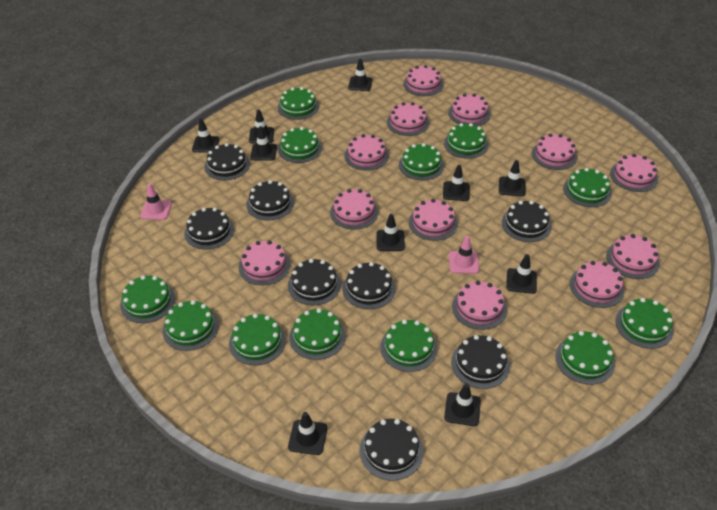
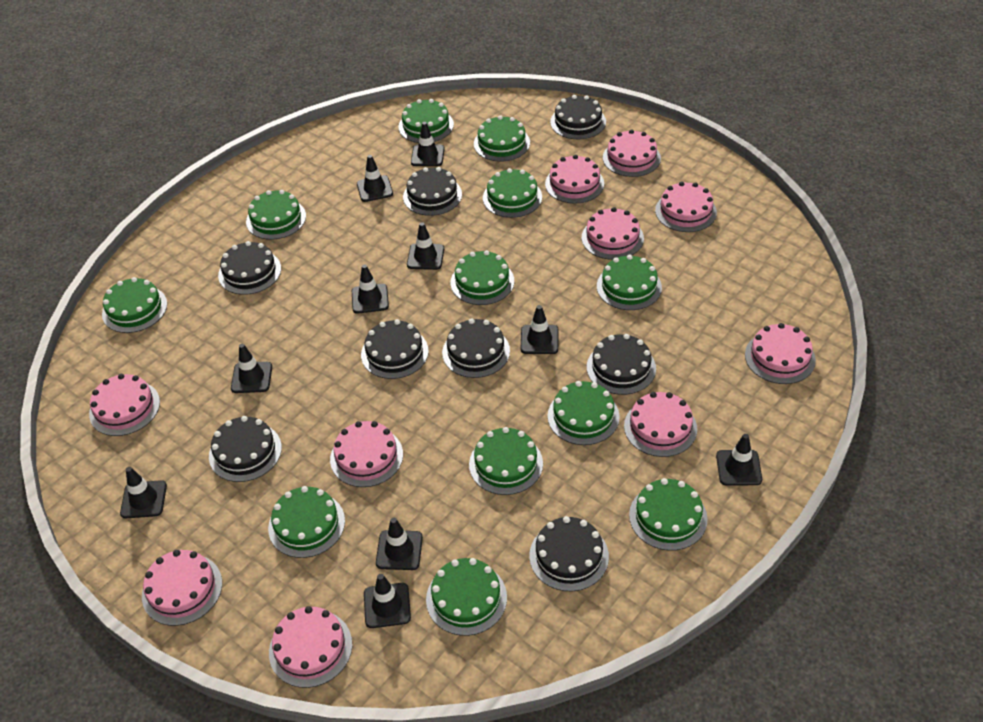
pink cake: 12 -> 10
pink traffic cone: 2 -> 0

